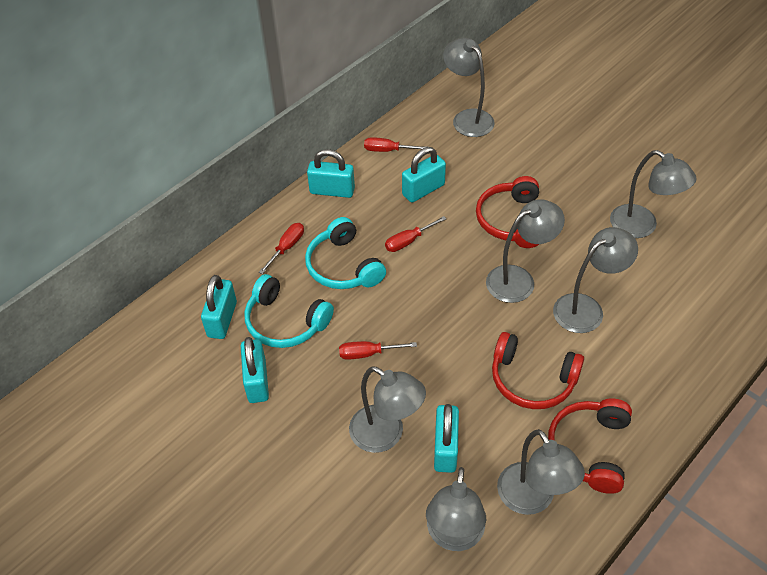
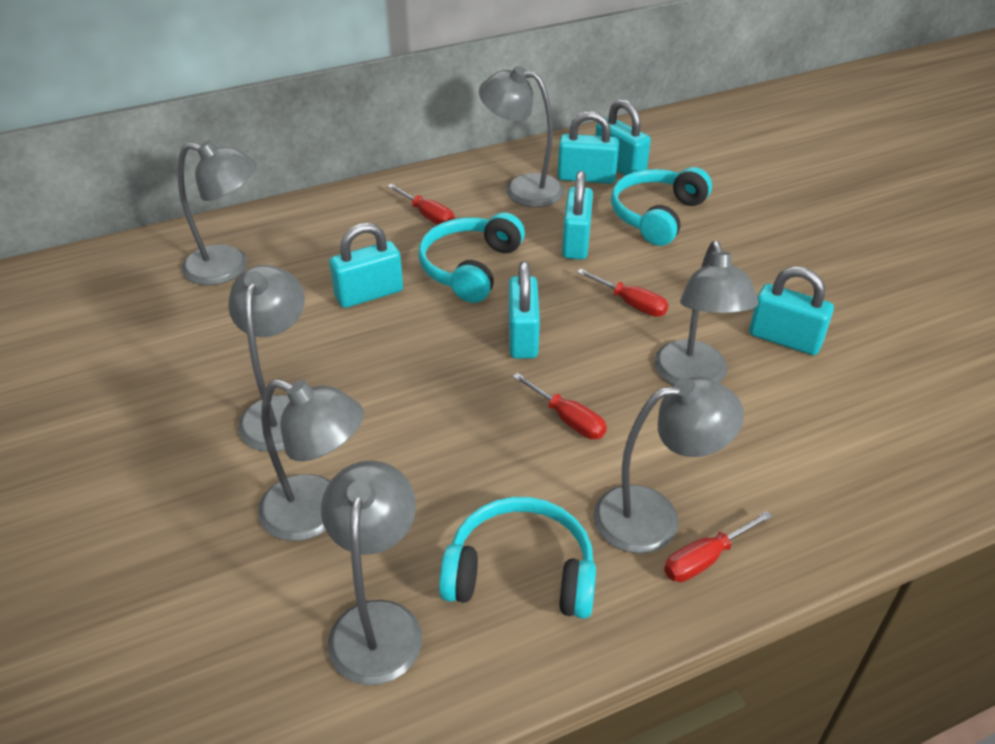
red headphones: 3 -> 0
turquoise headphones: 2 -> 3
turquoise padlock: 5 -> 6

